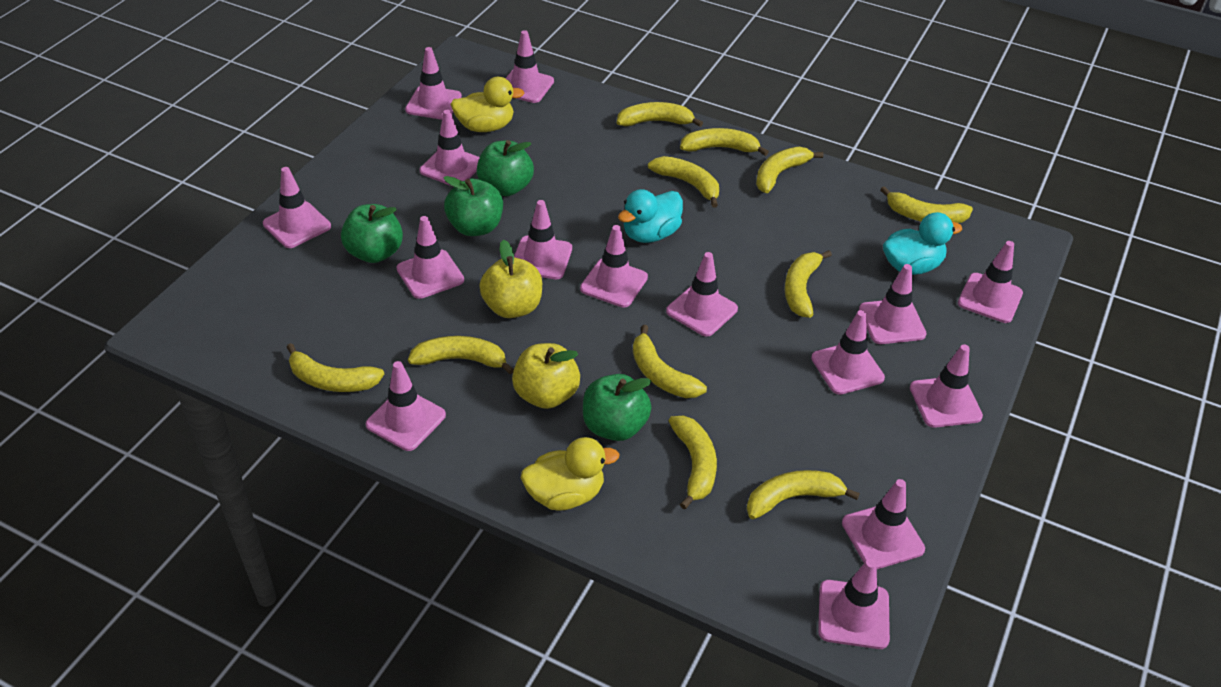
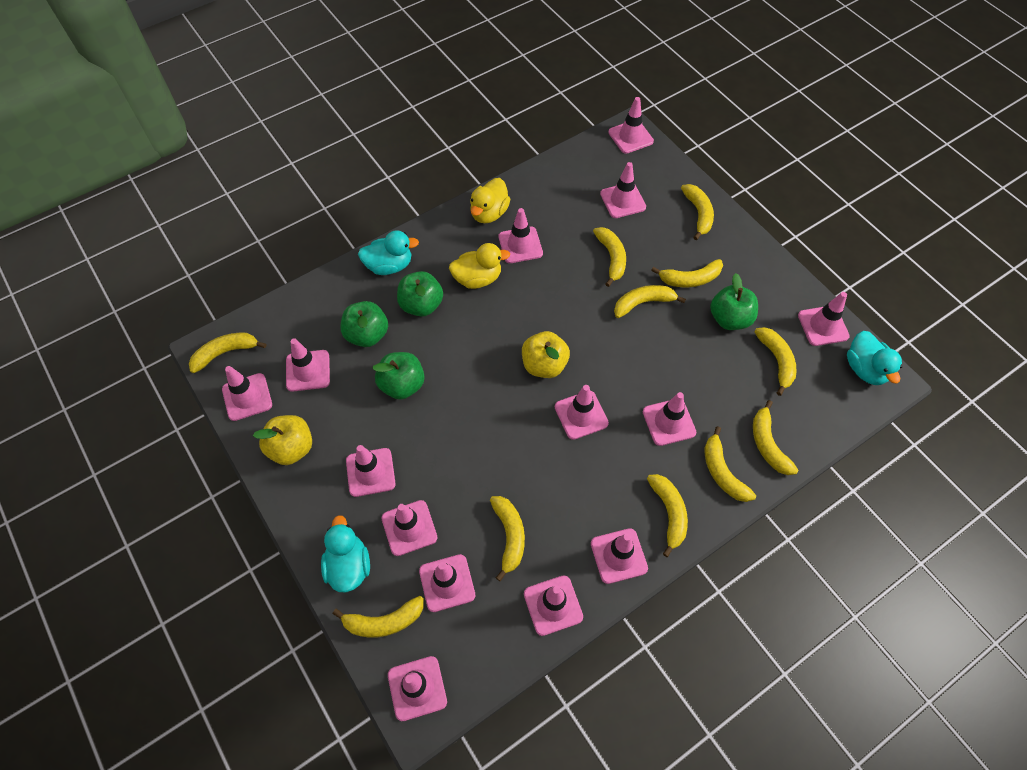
pink traffic cone: 15 -> 14
turquoise duck: 2 -> 3

